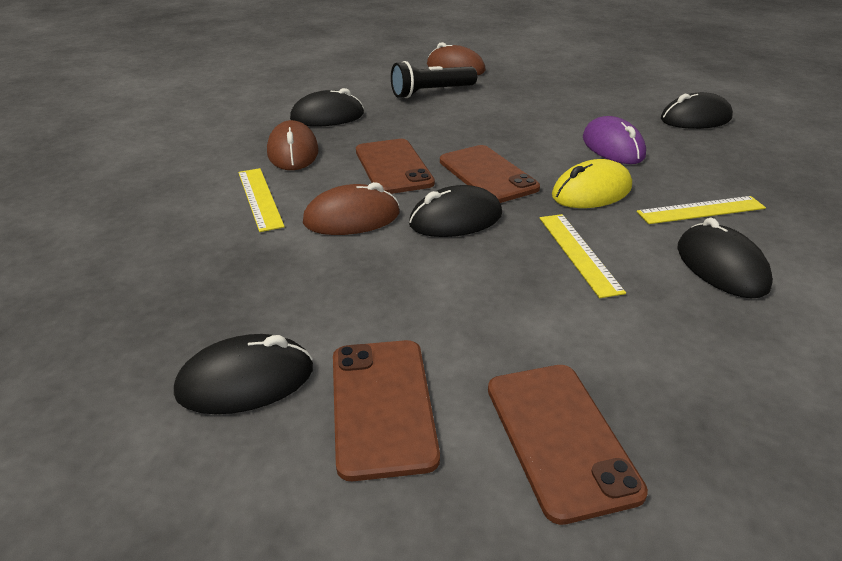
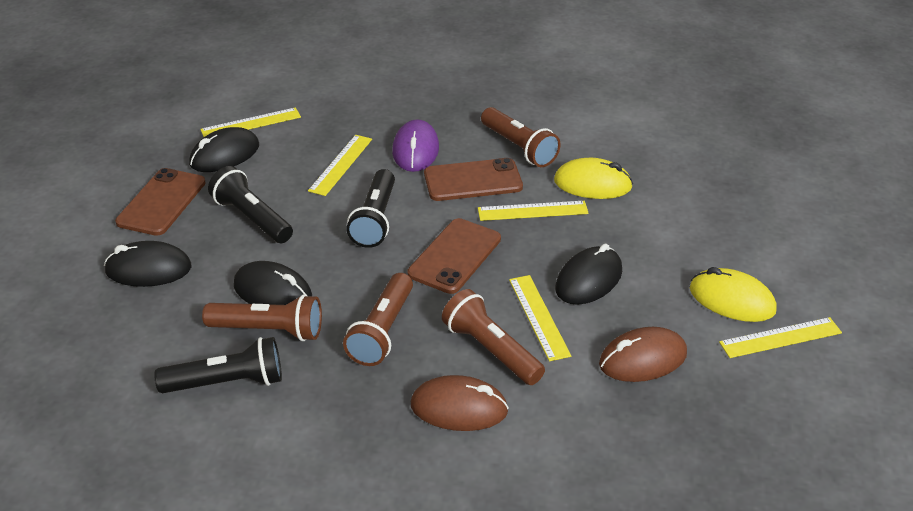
black flashlight: 1 -> 3
black mouse: 5 -> 4
brown flashlight: 0 -> 4
brown mouse: 3 -> 2
brown phone: 4 -> 3
yellow mouse: 1 -> 2
yellow ruler: 3 -> 5

